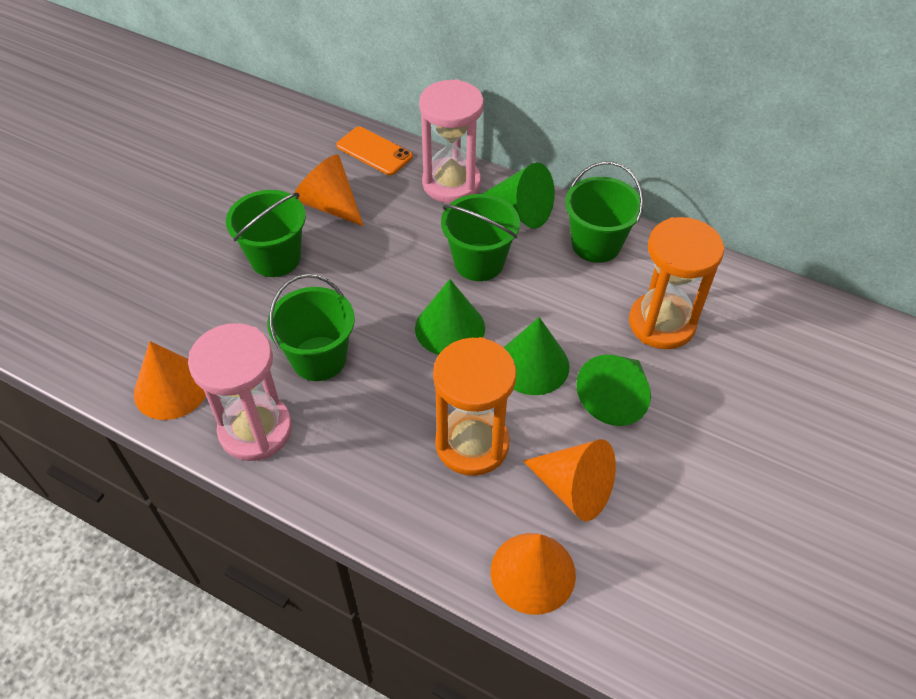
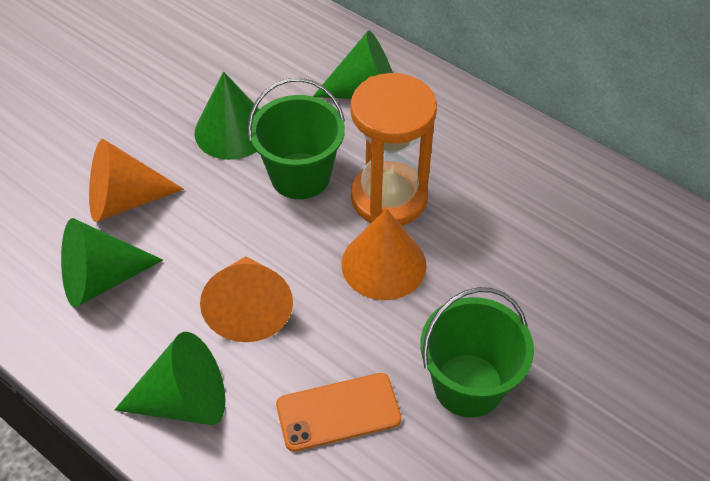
green bucket: 4 -> 2
orange cone: 4 -> 3
orange hourglass: 2 -> 1
pink hourglass: 2 -> 0

